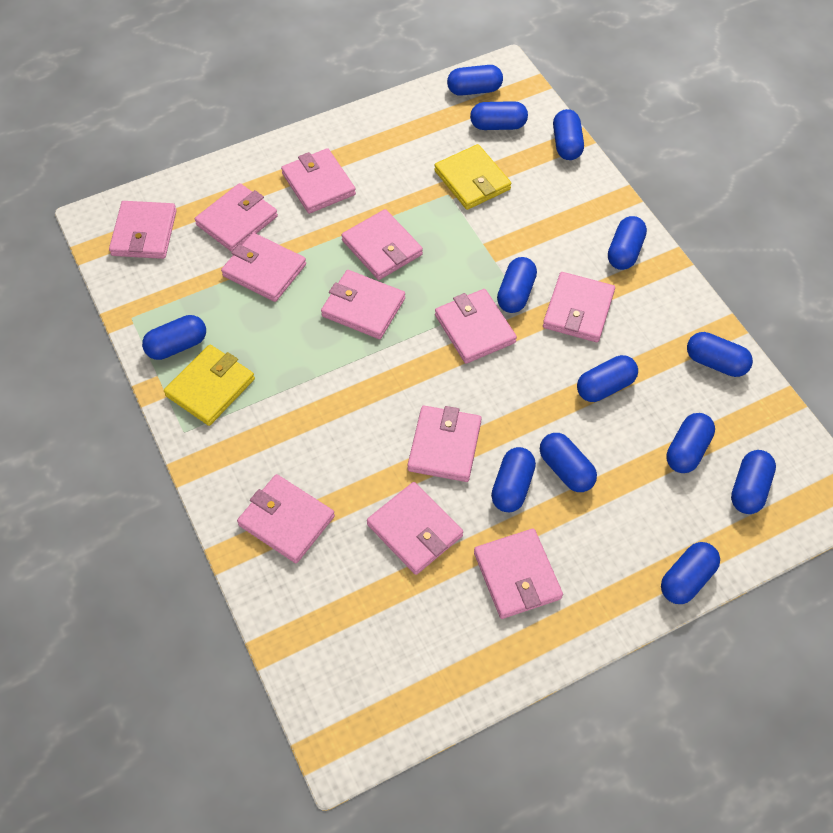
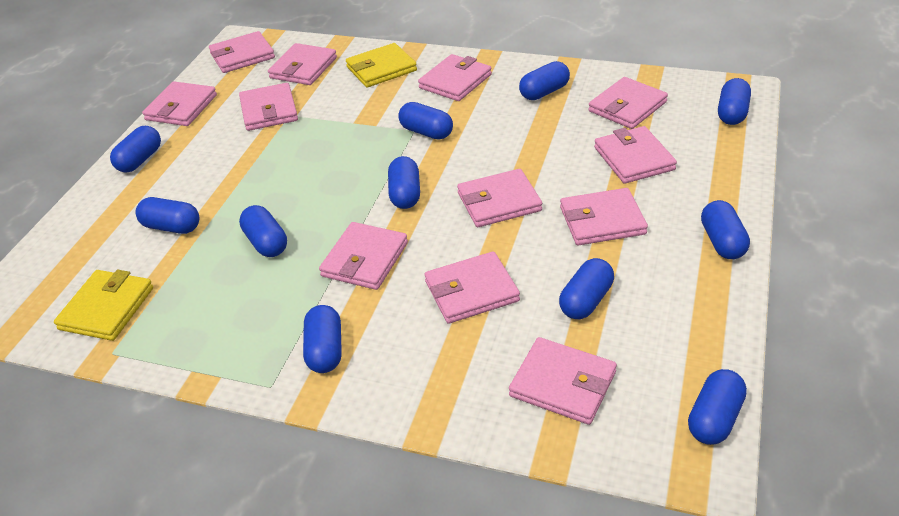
blue capsule: 13 -> 11

